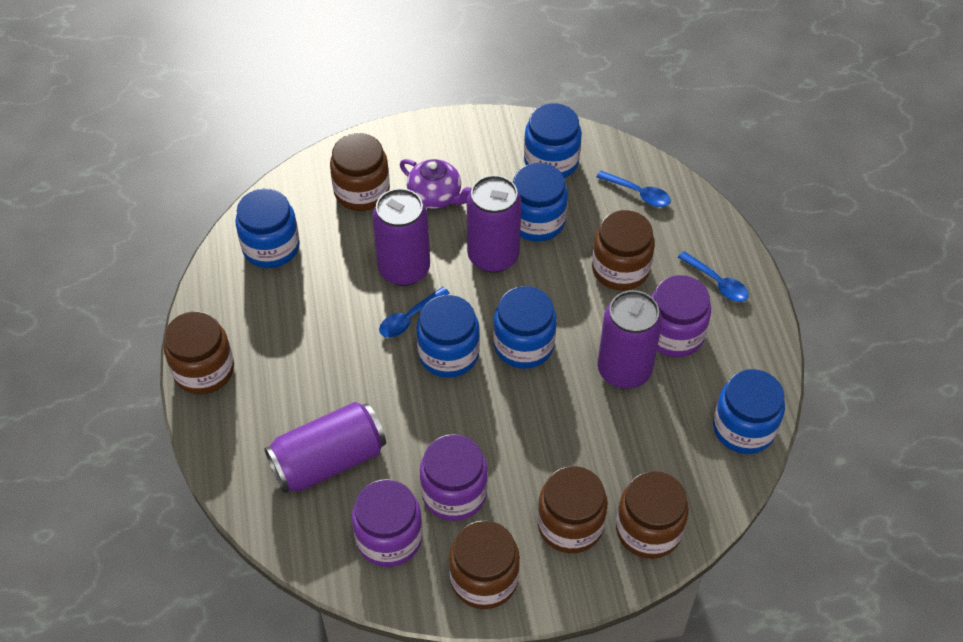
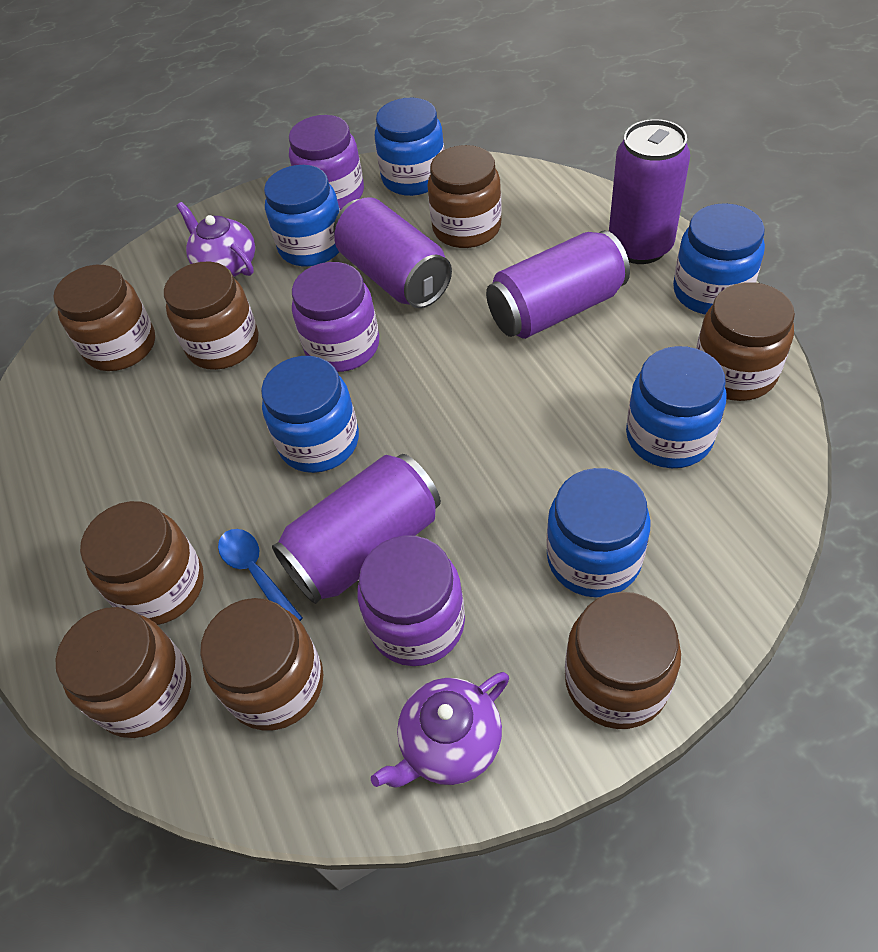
blue spoon: 3 -> 1
brown jar: 6 -> 8
purple teapot: 1 -> 2

